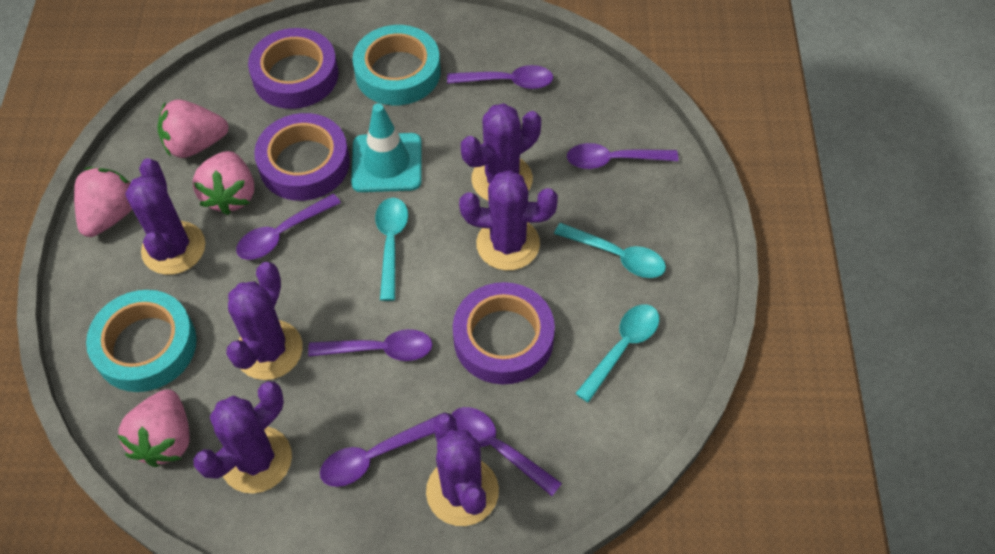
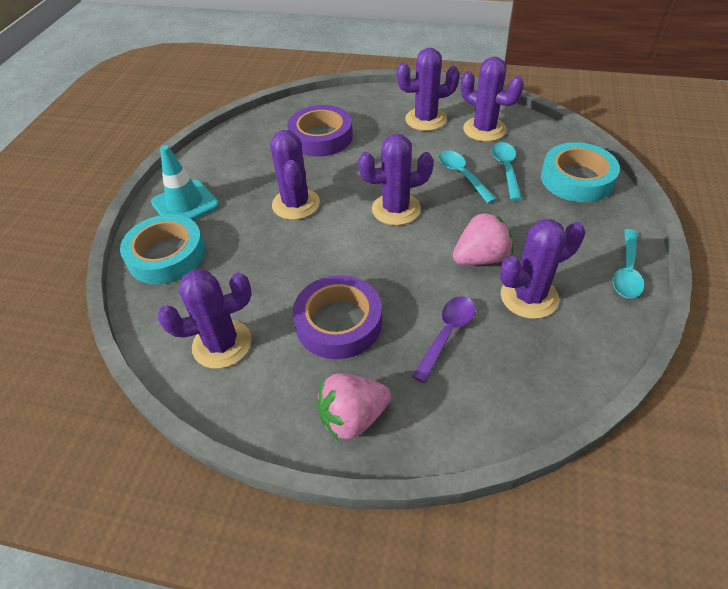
pink strawberry: 4 -> 2
purple spoon: 6 -> 1
purple tape: 3 -> 2

